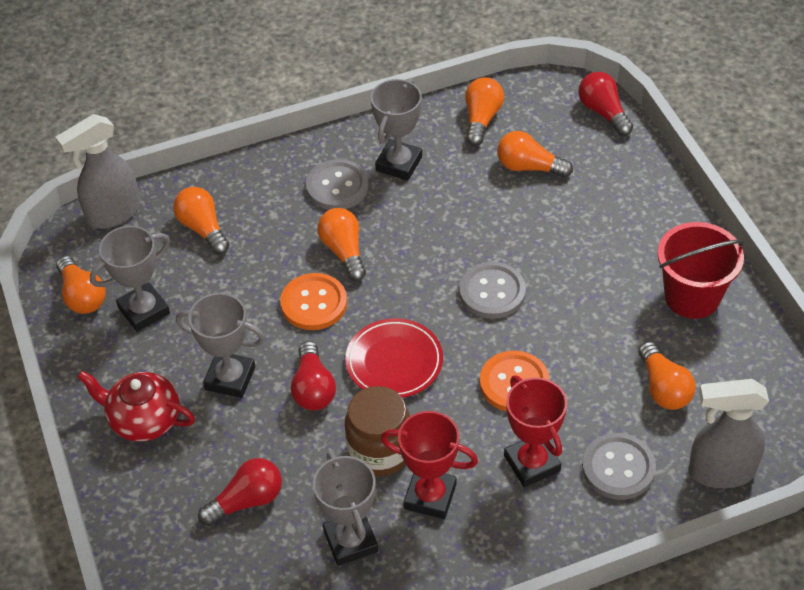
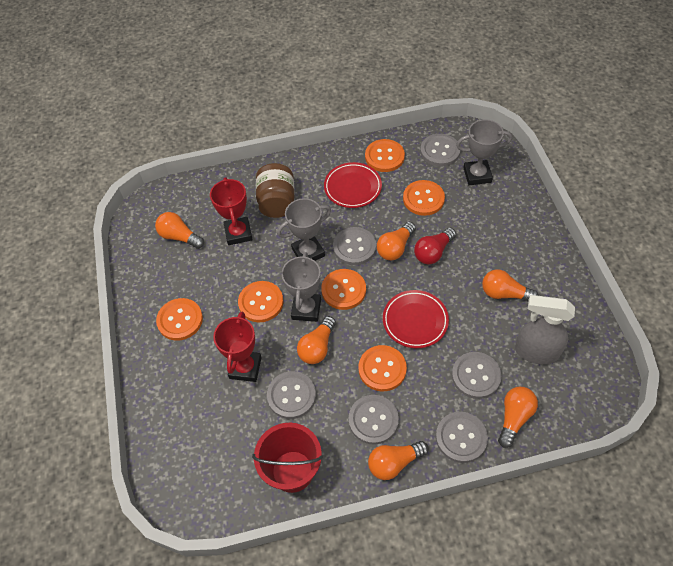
grey button: 3 -> 6
grey spray bottle: 2 -> 1
grey trophy: 4 -> 3
orange button: 2 -> 6
red light bulb: 3 -> 1
red plate: 1 -> 2
red teapot: 1 -> 0

